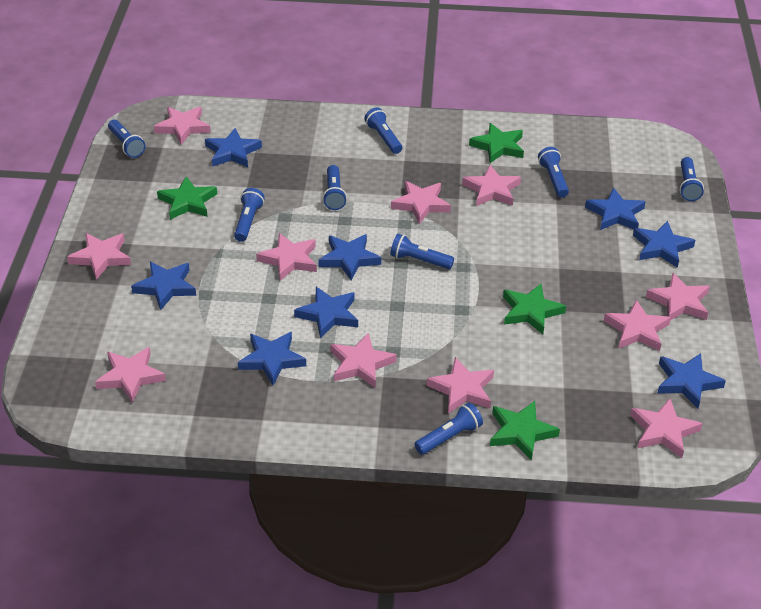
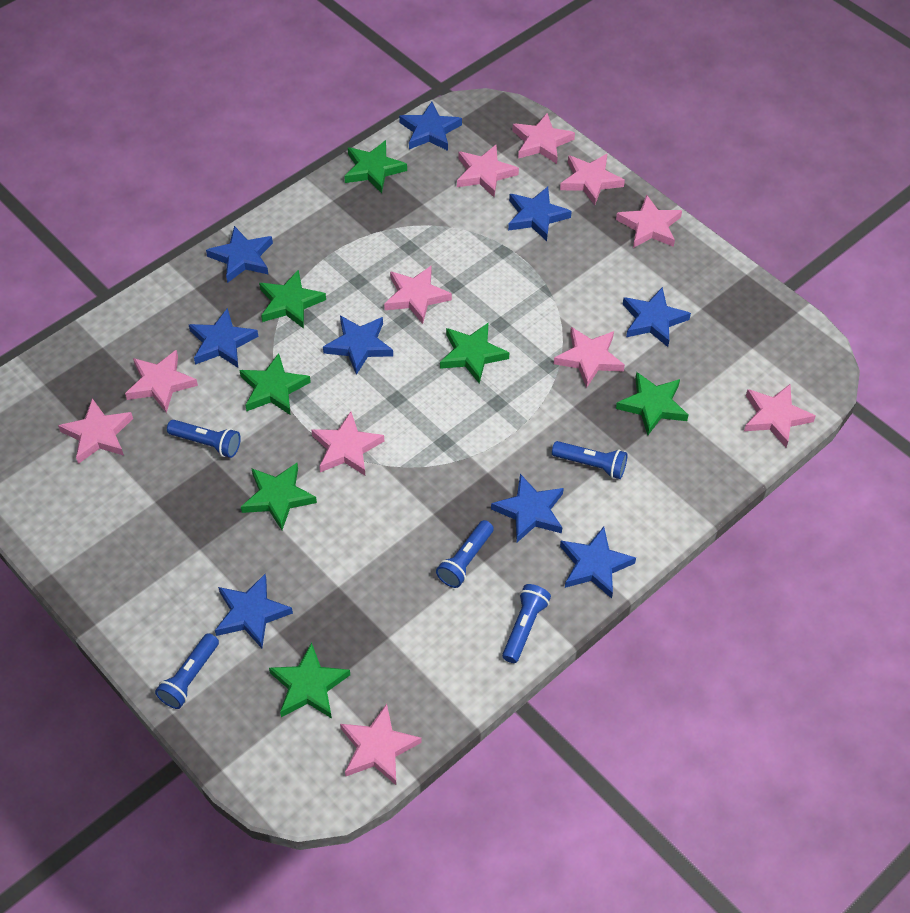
blue flashlight: 8 -> 5
blue star: 8 -> 9
green star: 4 -> 7

